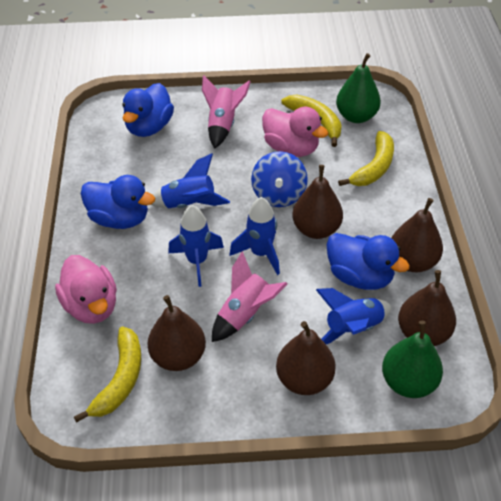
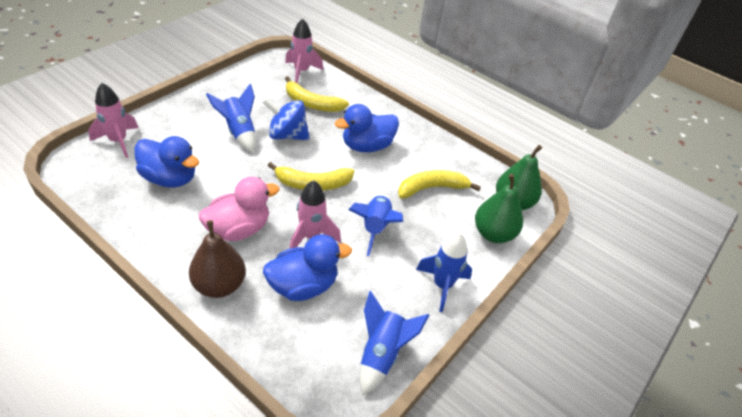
brown pear: 5 -> 1
pink duck: 2 -> 1
pink rocket: 2 -> 3

